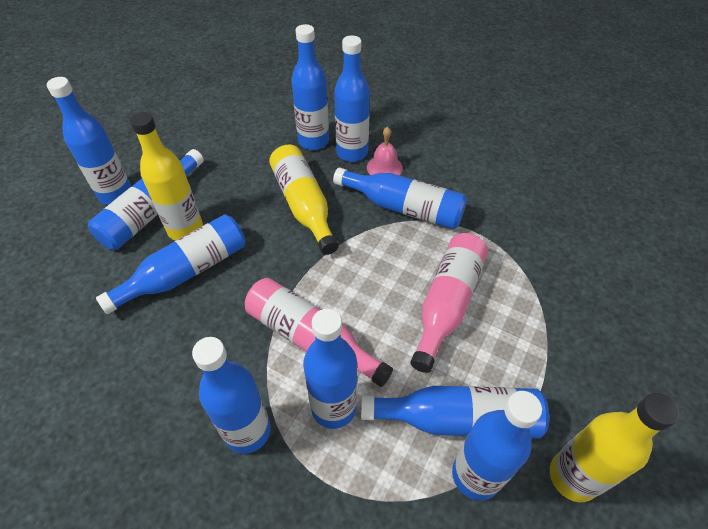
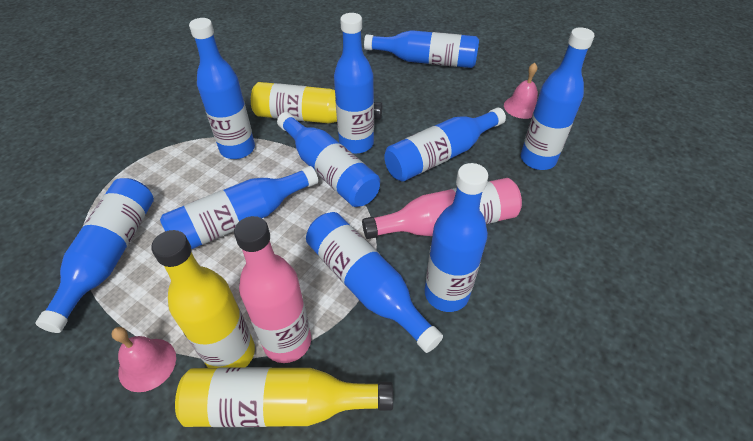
pink bell: 1 -> 2

